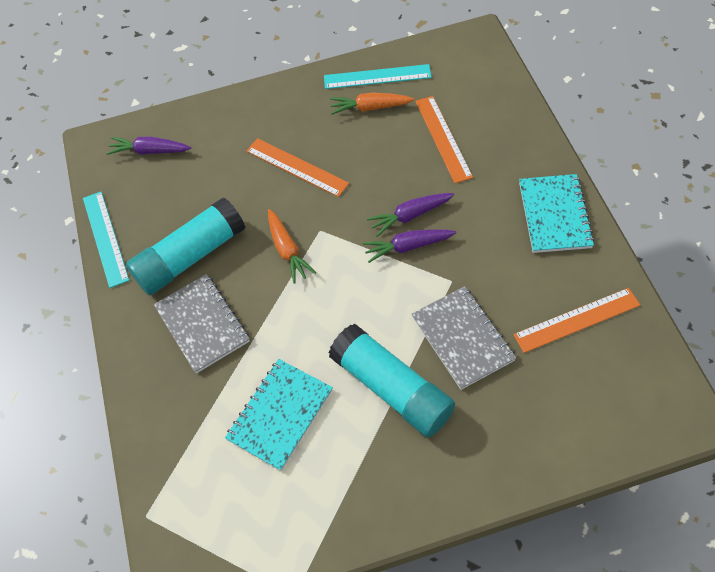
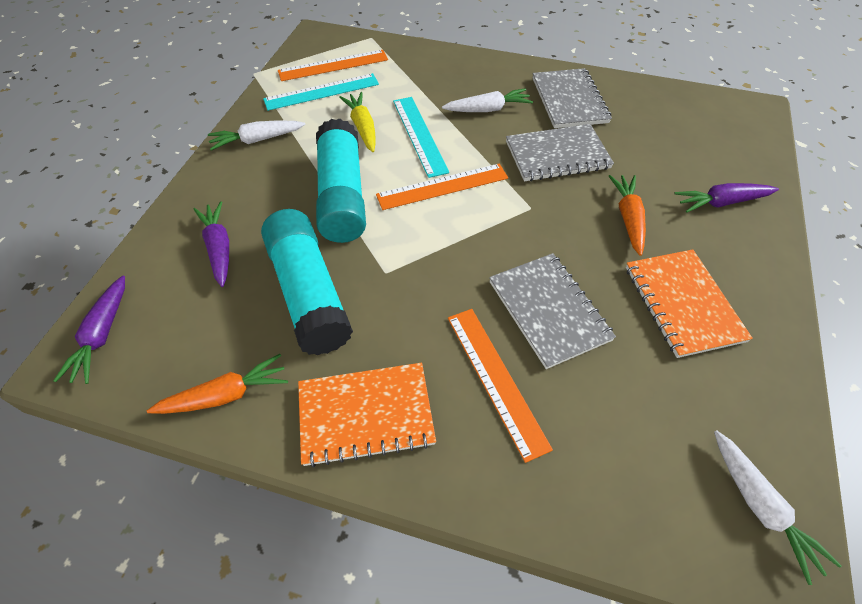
grey notebook: 2 -> 3
orange notebook: 0 -> 2
turquoise notebook: 2 -> 0
white carrot: 0 -> 3
yellow carrot: 0 -> 1

